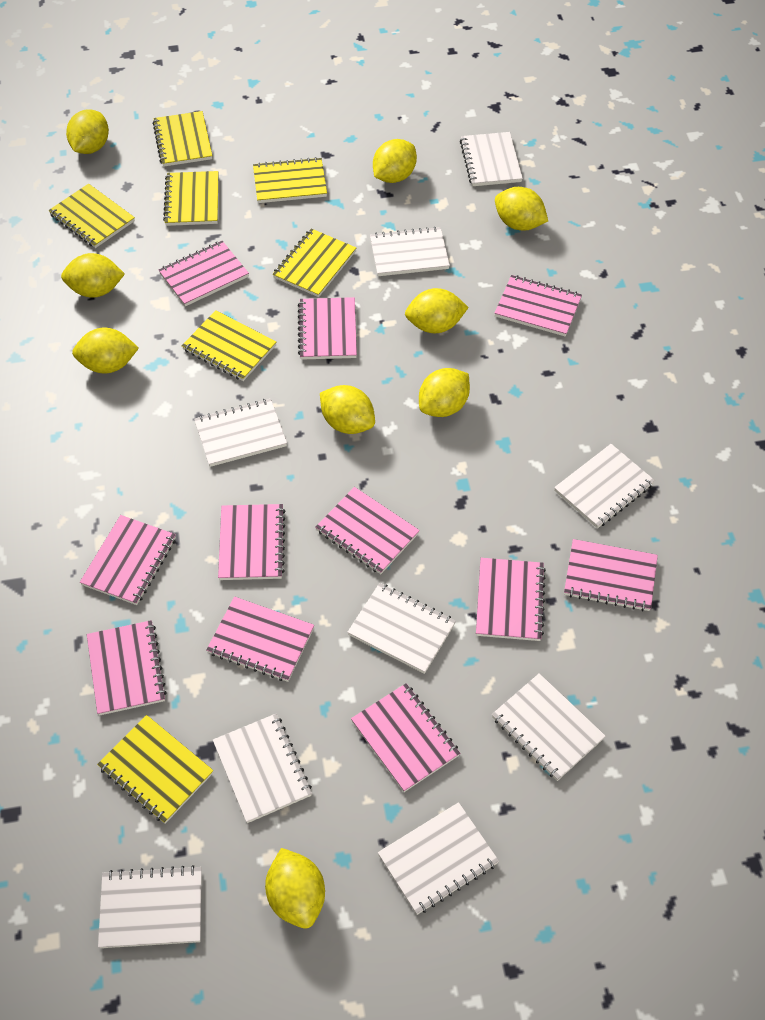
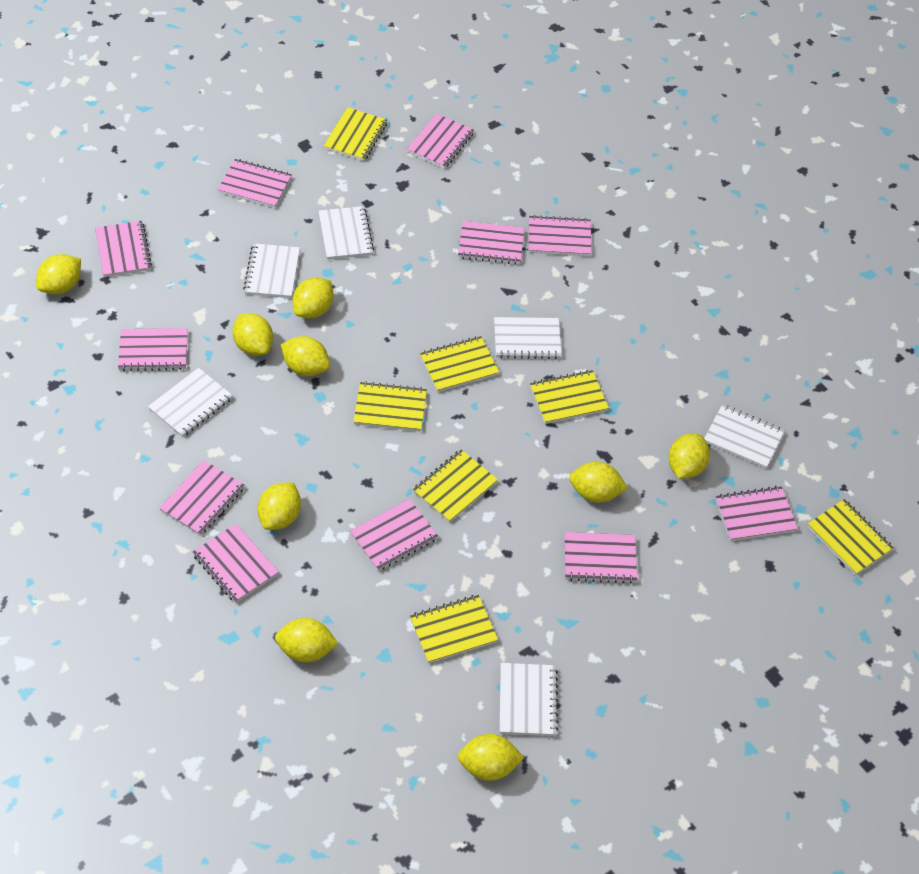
white notebook: 9 -> 6

